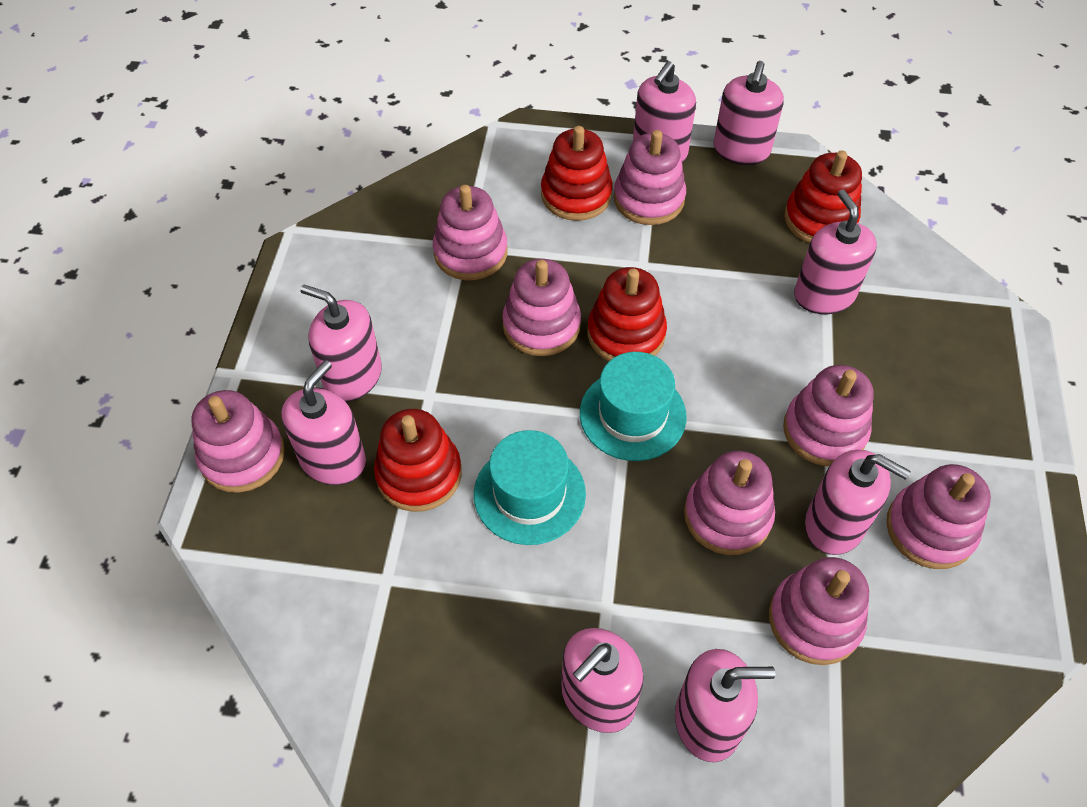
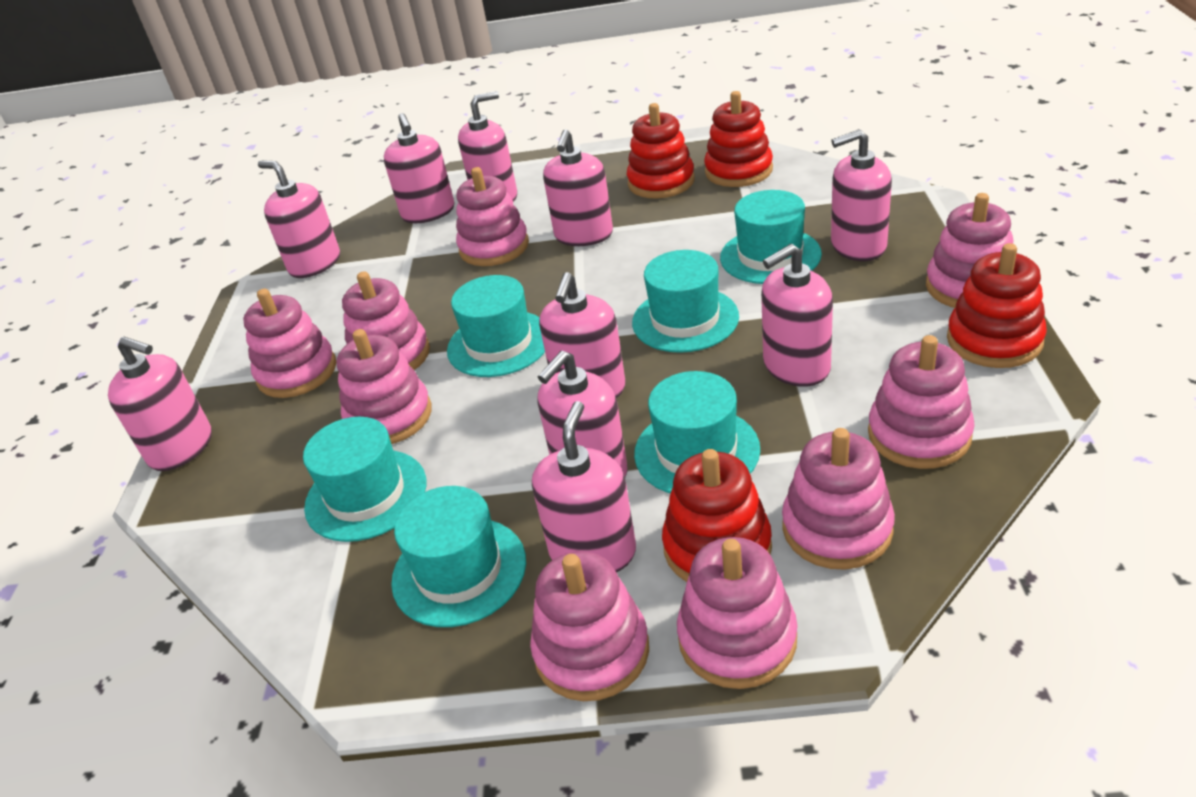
pink soap dispenser: 8 -> 10
pink stacking toy: 8 -> 9
turquoise hat: 2 -> 6

